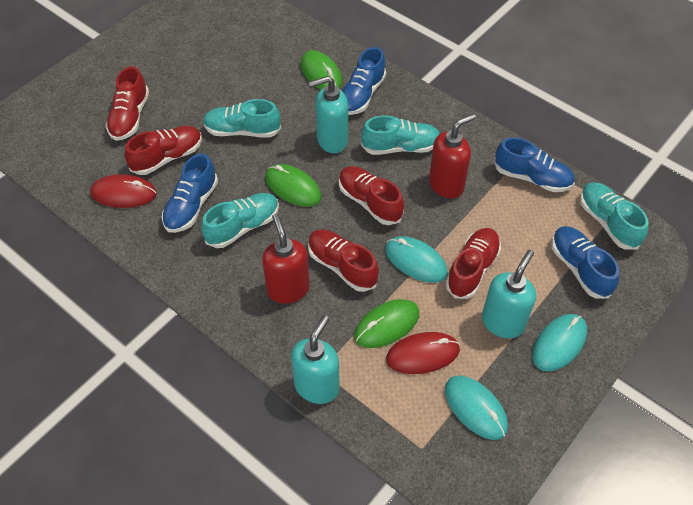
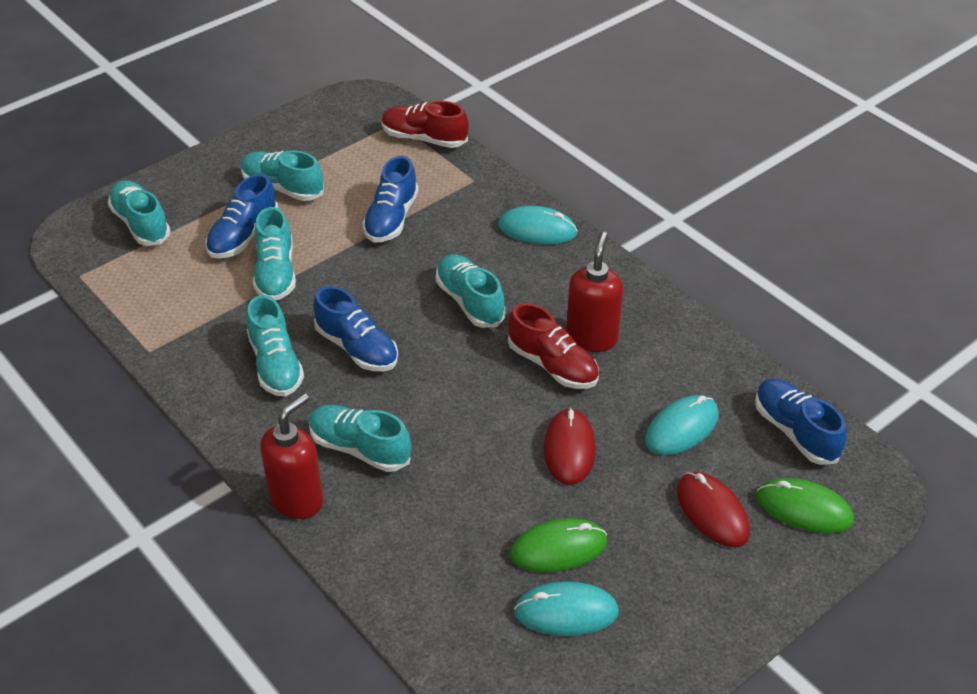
green mouse: 3 -> 2
red shoe: 5 -> 2
turquoise shoe: 4 -> 6
turquoise soap dispenser: 3 -> 0

